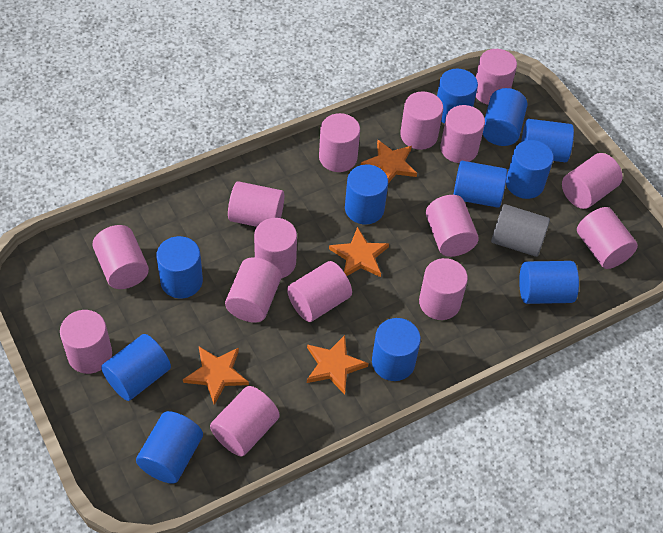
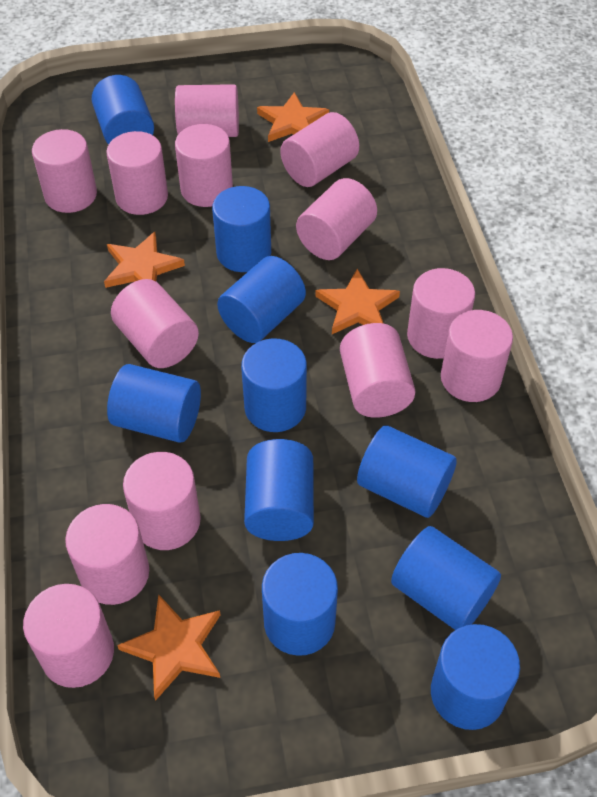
blue cylinder: 11 -> 10
grey cylinder: 1 -> 0
pink cylinder: 15 -> 13

